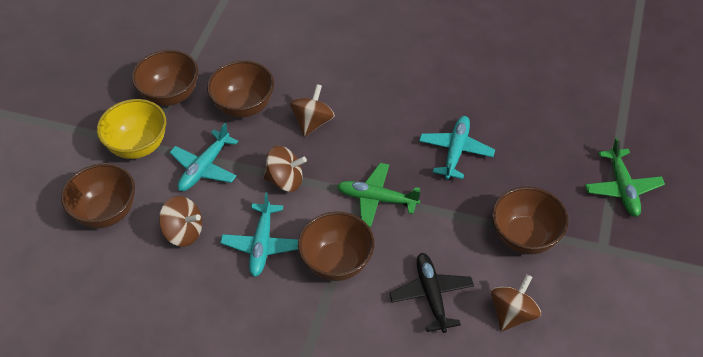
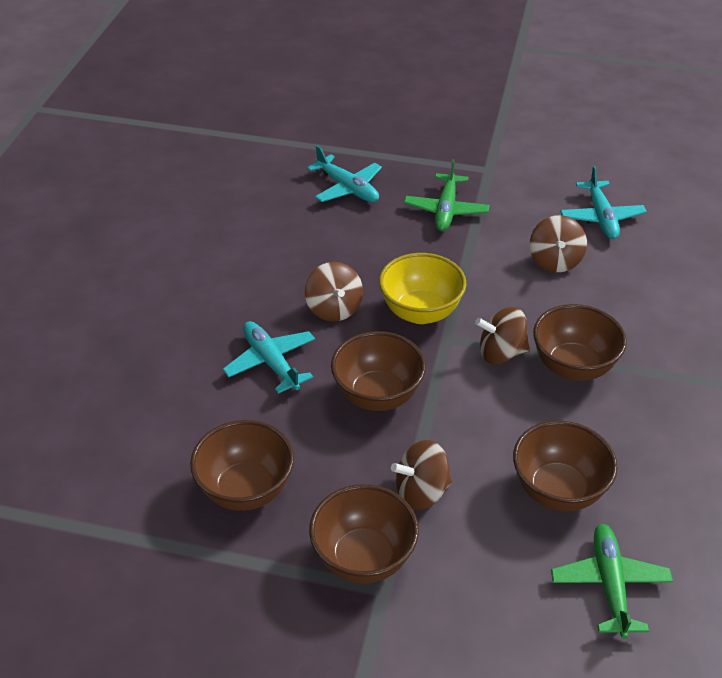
black plane: 1 -> 0

